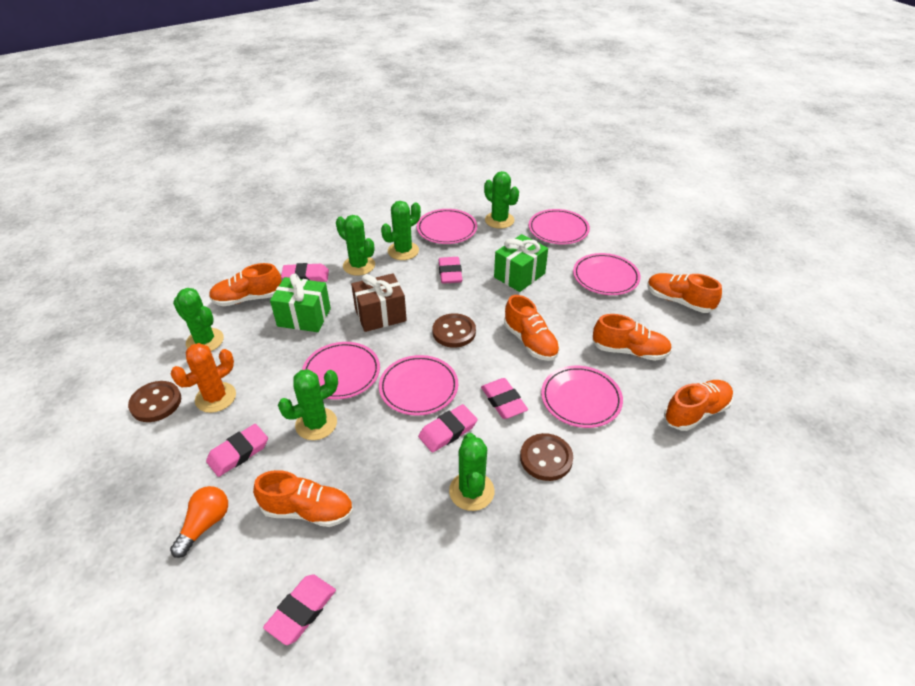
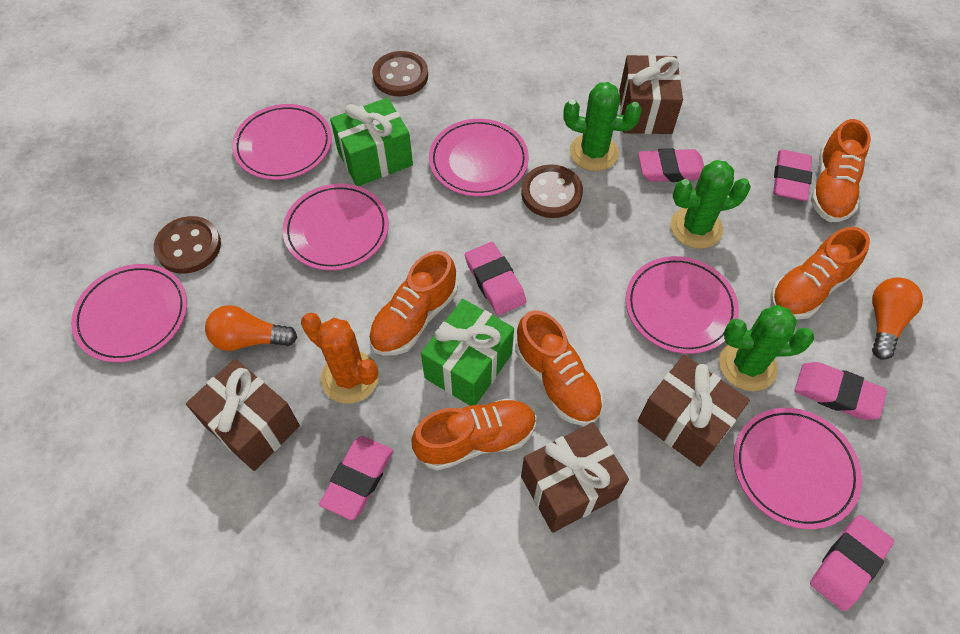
brown gift: 1 -> 4
green cactus: 6 -> 3
orange light bulb: 1 -> 2
orange shoe: 6 -> 5

